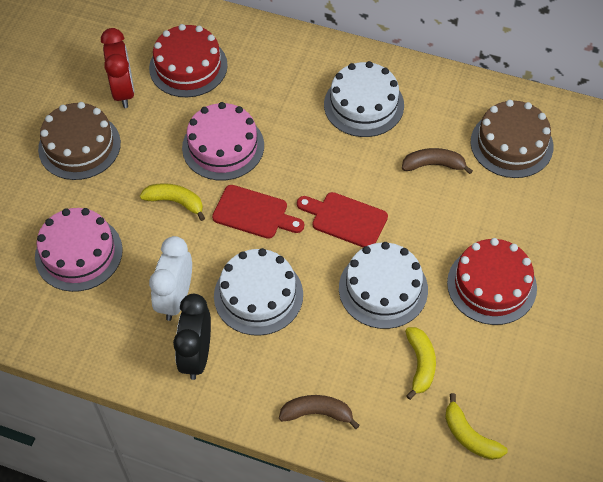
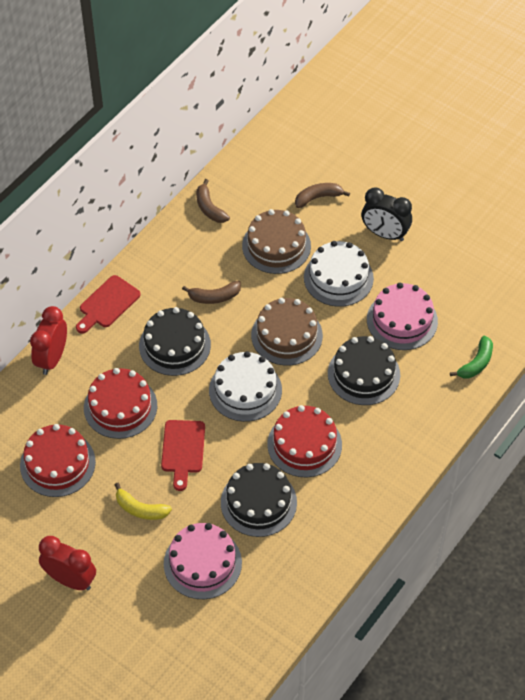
black cake: 0 -> 3
brown banana: 2 -> 3
green banana: 0 -> 1
red cake: 2 -> 3
red clock: 1 -> 2
white cake: 3 -> 2
white clock: 1 -> 0
yellow banana: 3 -> 1

